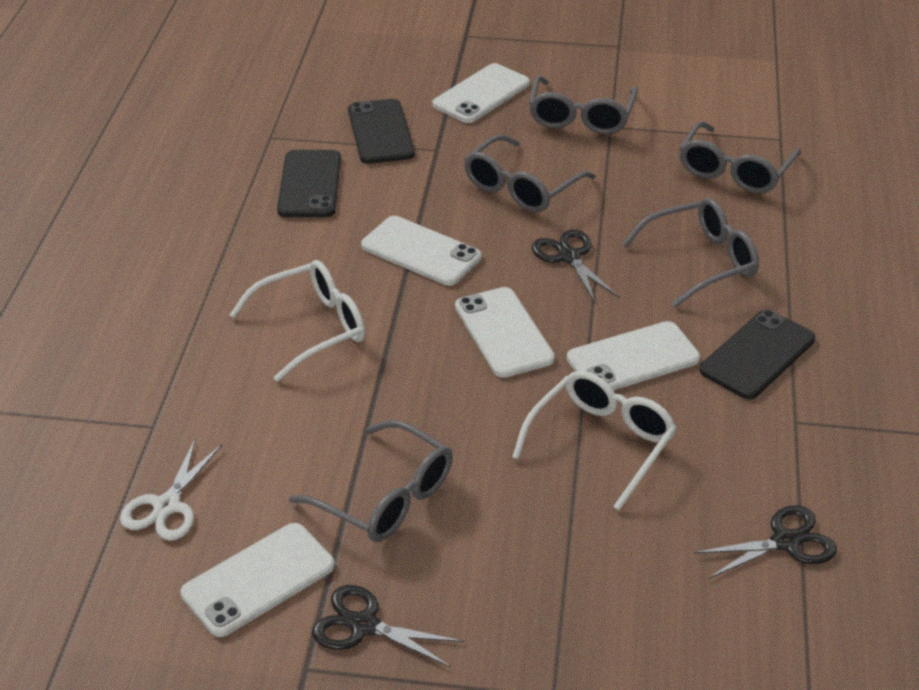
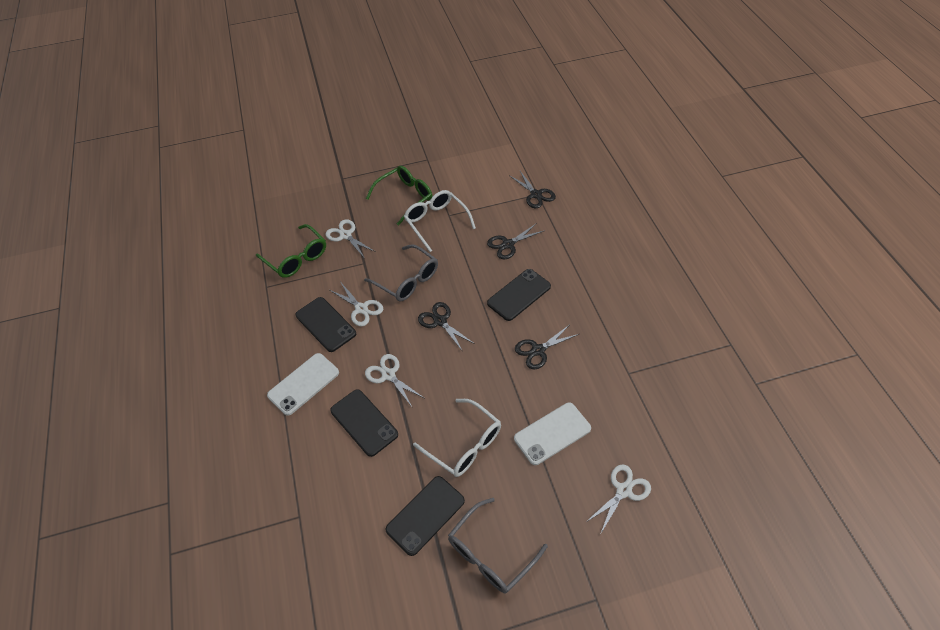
black phone: 3 -> 4
black scissors: 3 -> 4
green glasses: 0 -> 2
grey glasses: 5 -> 2
white phone: 5 -> 2
white scissors: 1 -> 4

